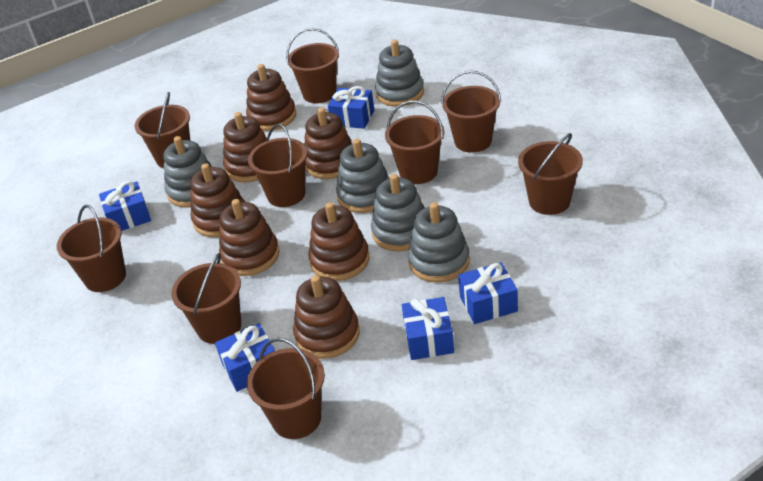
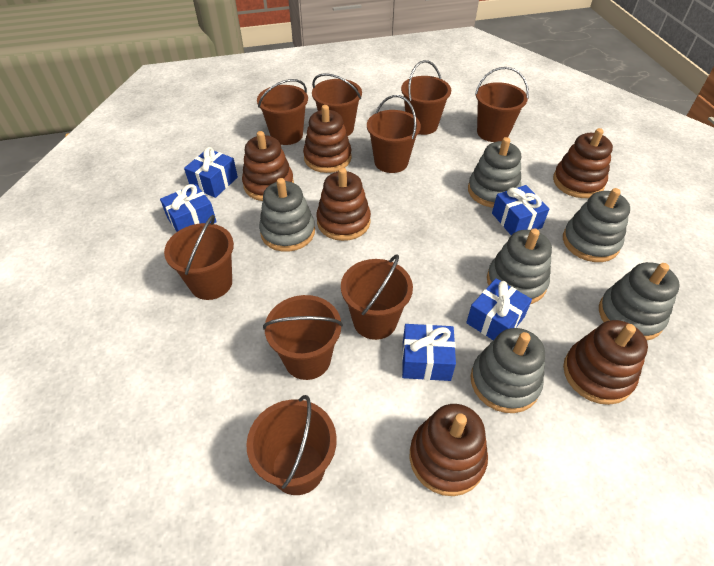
brown stacking toy: 7 -> 6
grey stacking toy: 5 -> 6

